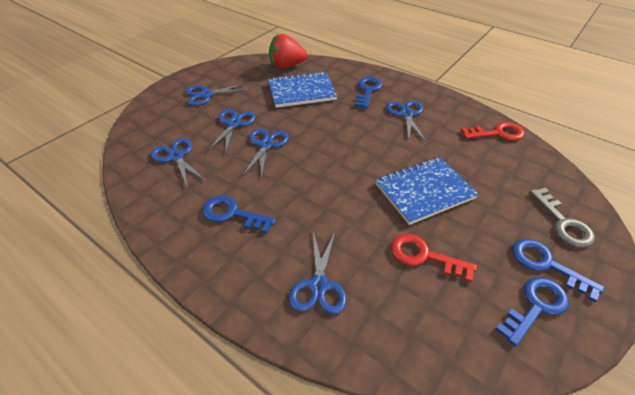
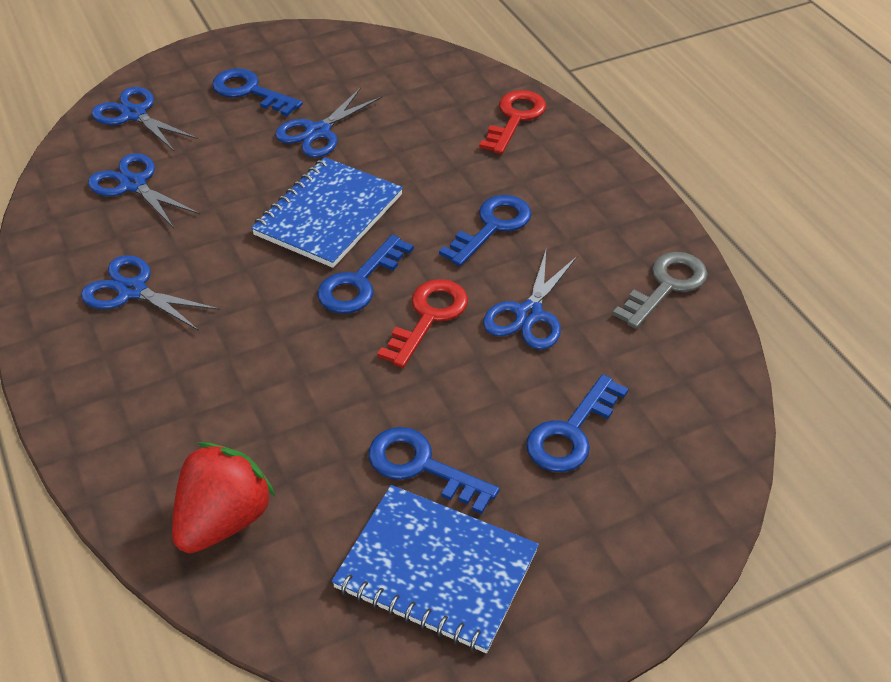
blue key: 4 -> 5
blue scissors: 6 -> 5

